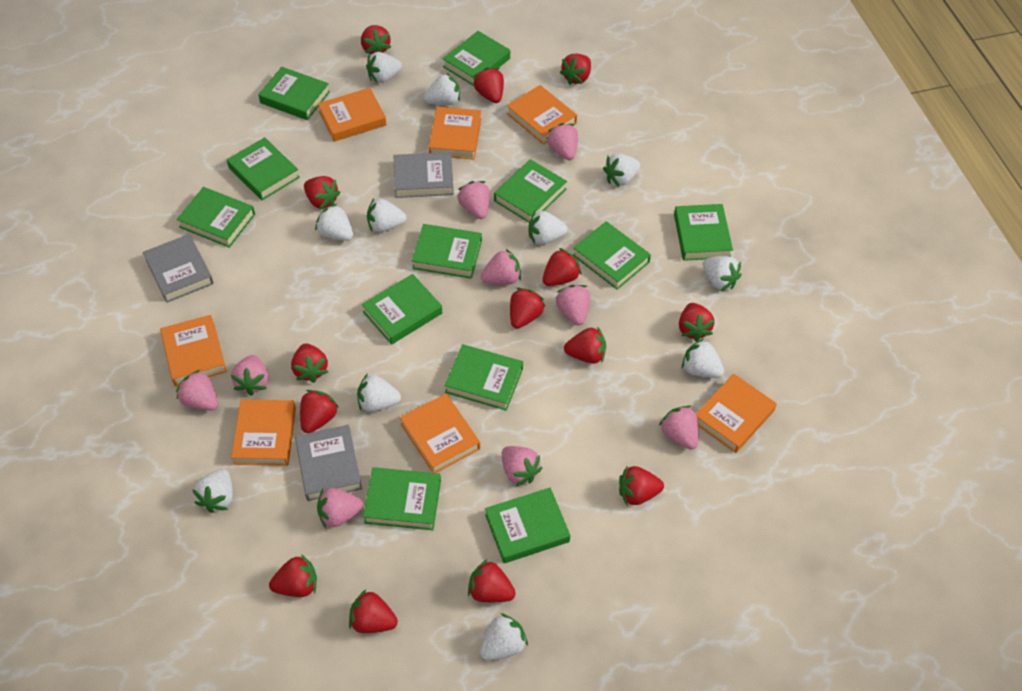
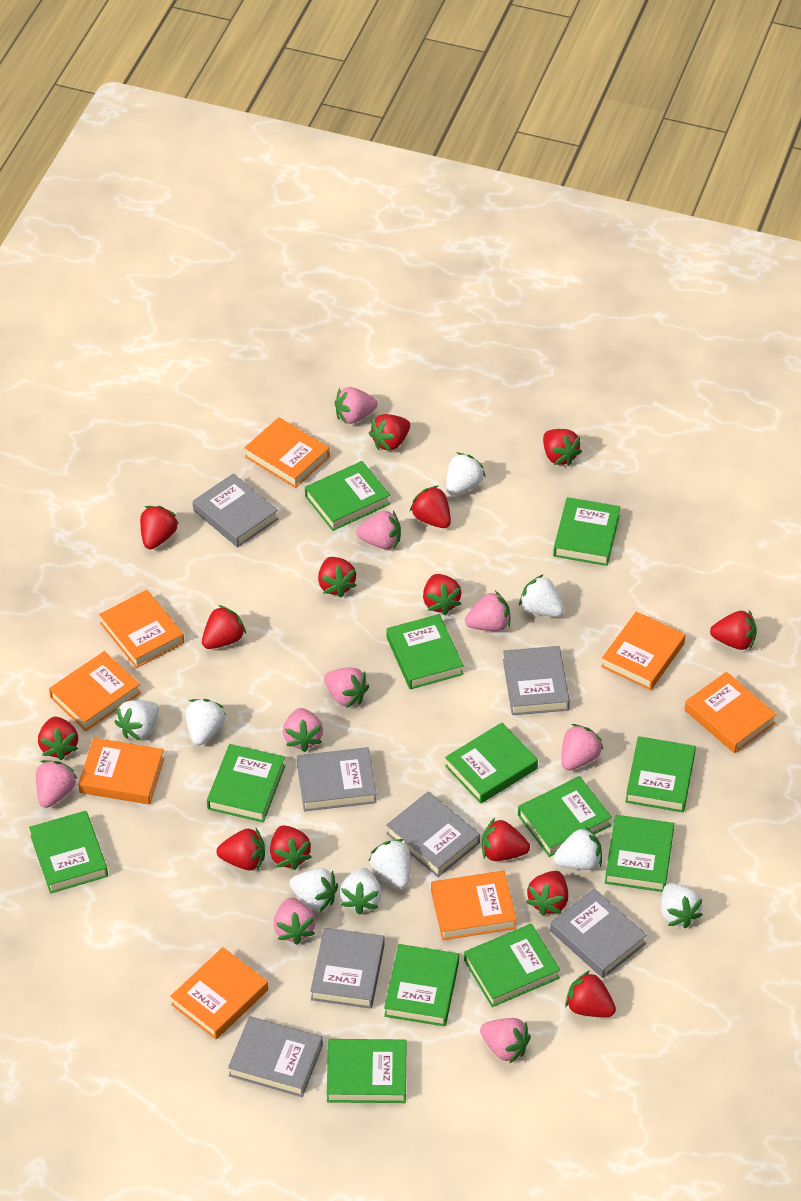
grey book: 3 -> 7
orange book: 7 -> 8
white strawberry: 11 -> 9

